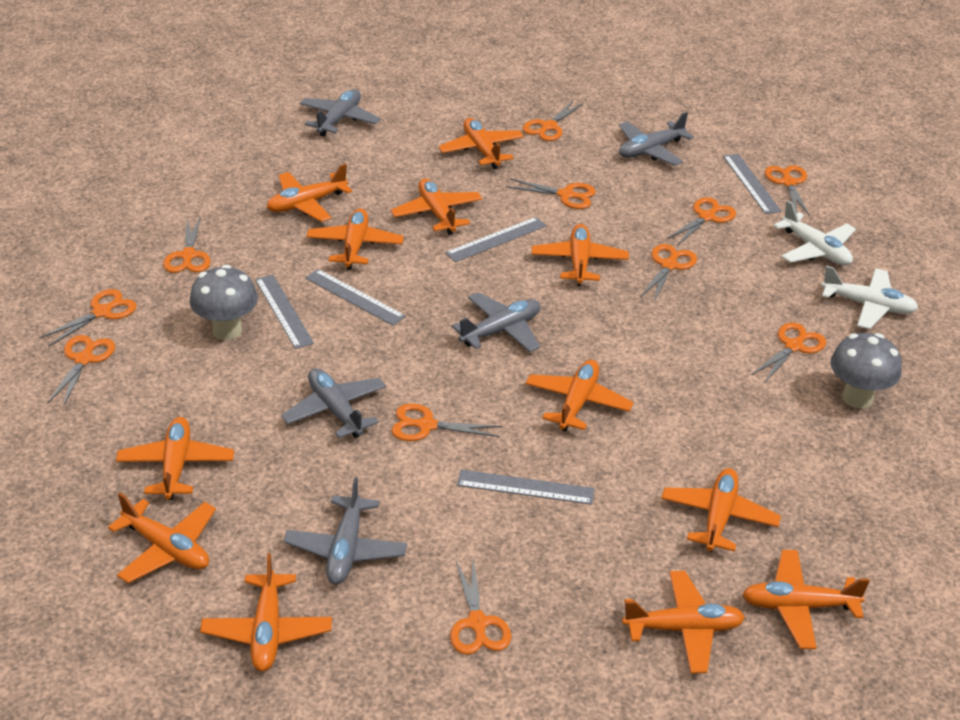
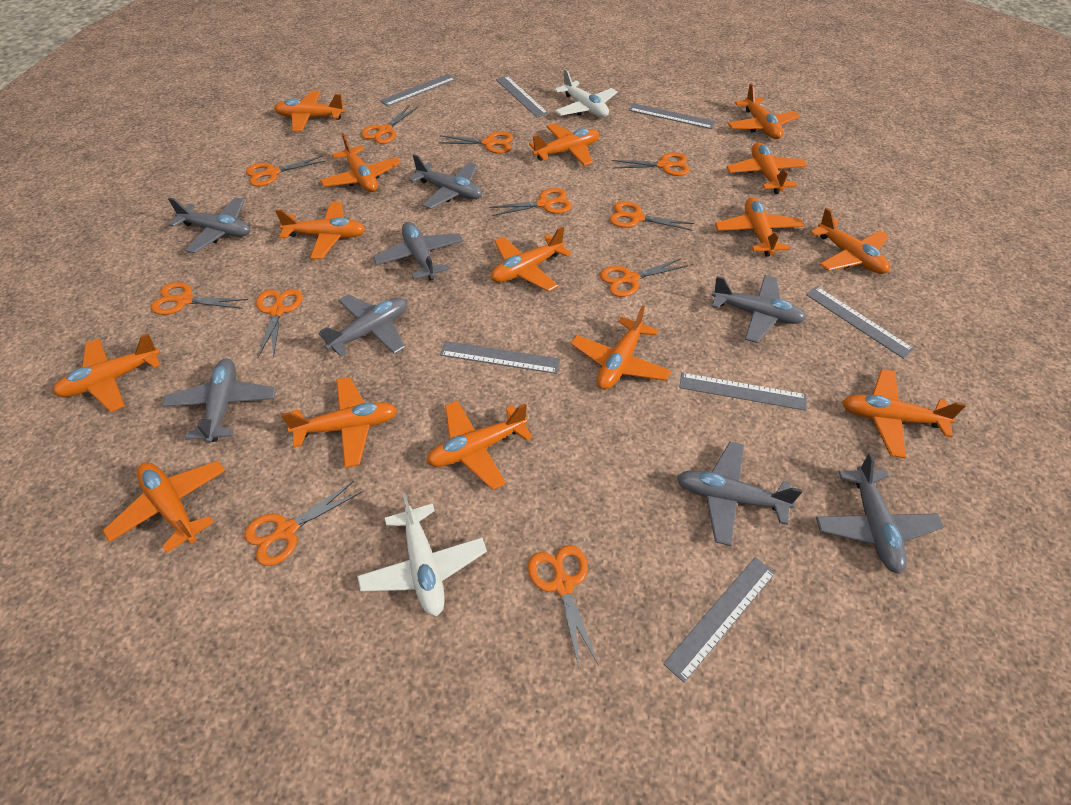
grey mushroom: 2 -> 0
grey plane: 5 -> 8
grey ruler: 5 -> 7
orange plane: 12 -> 15

